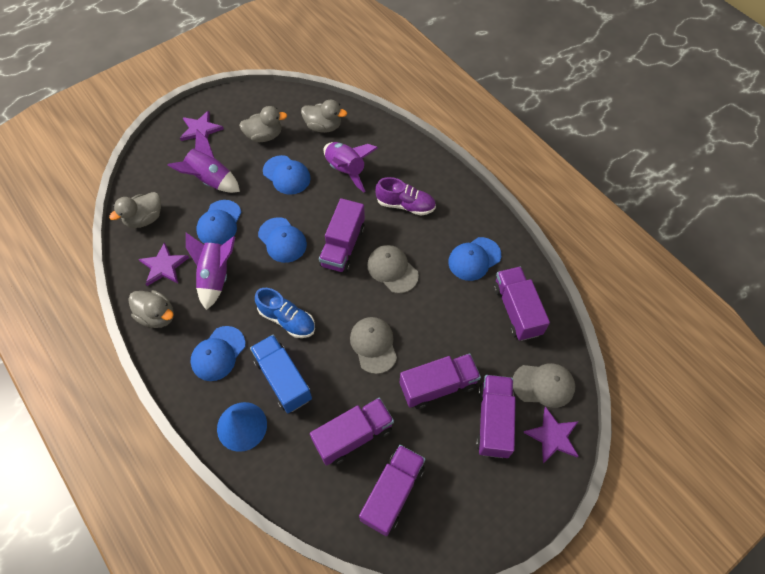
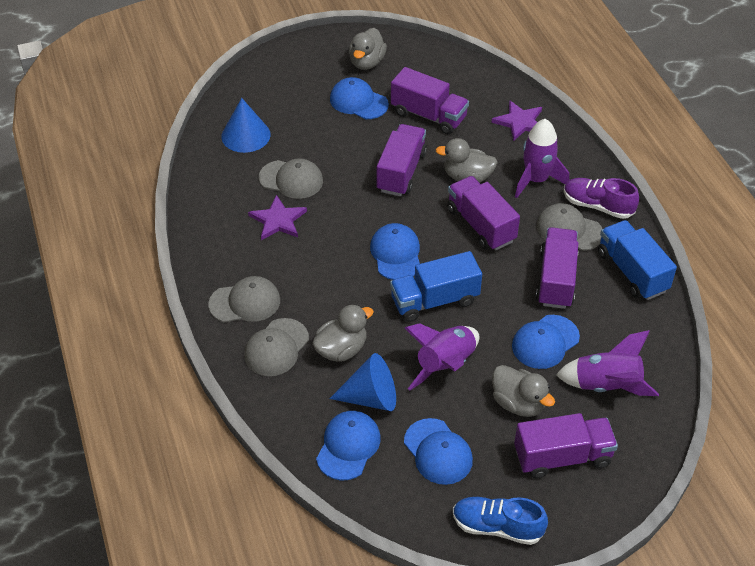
blue cone: 1 -> 2
blue truck: 1 -> 2
grey cap: 3 -> 4
purple star: 3 -> 2
purple truck: 6 -> 5

